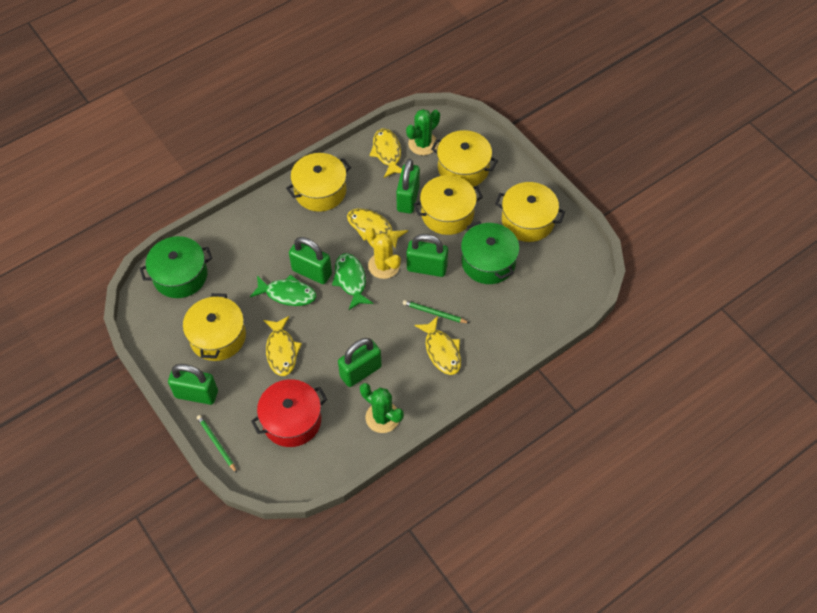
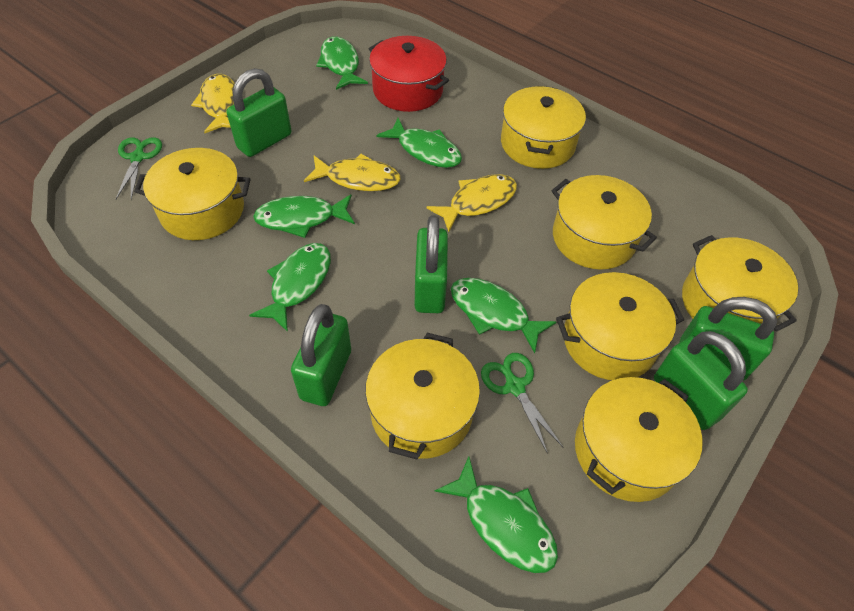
green cactus: 2 -> 0
green fish: 2 -> 6
green pencil: 2 -> 0
green pot: 2 -> 0
green scissors: 0 -> 2
yellow cactus: 1 -> 0
yellow fish: 4 -> 3
yellow pot: 5 -> 7

